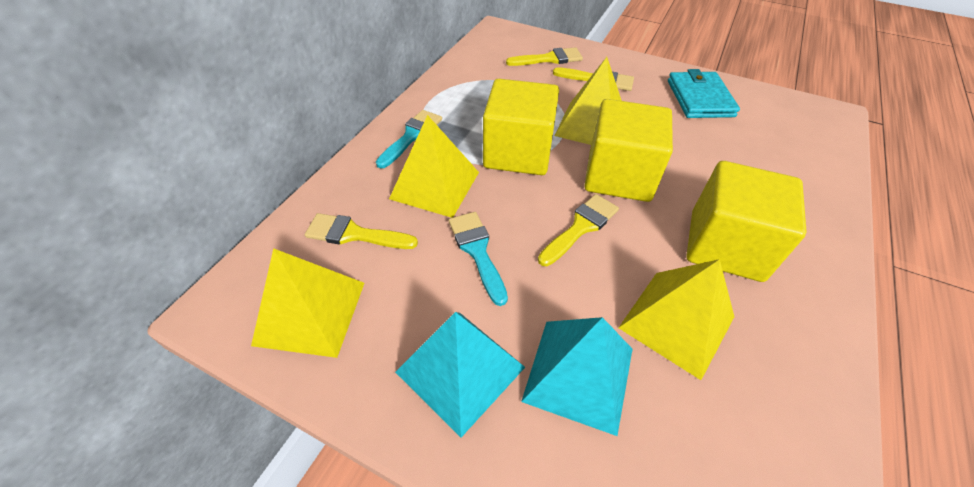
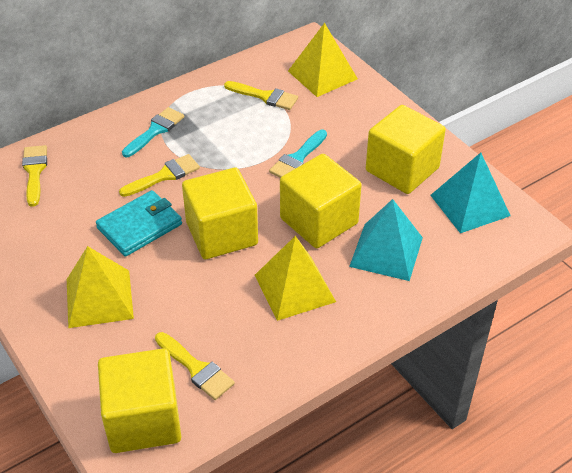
yellow cube: 3 -> 4
yellow pyramid: 4 -> 3

